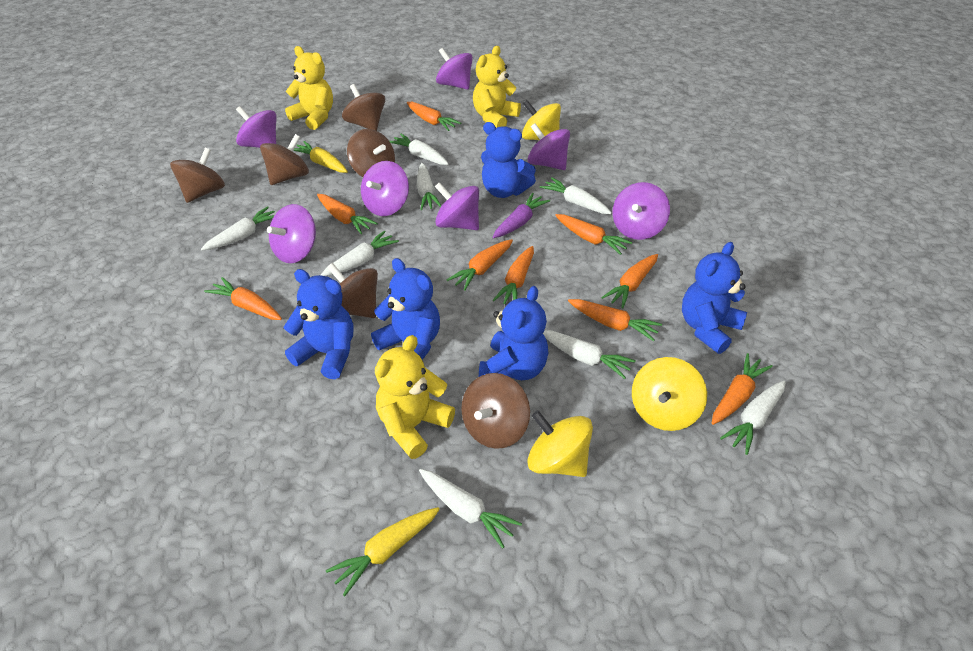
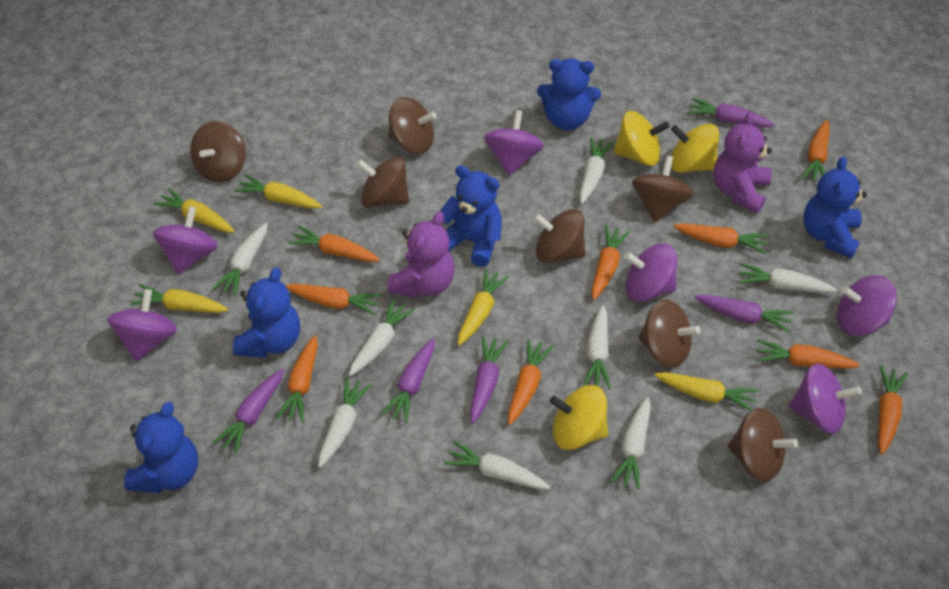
brown spinning top: 6 -> 7
purple carrot: 1 -> 5
purple spinning top: 7 -> 6
purple teddy bear: 0 -> 2
yellow carrot: 2 -> 5
yellow teddy bear: 3 -> 0

